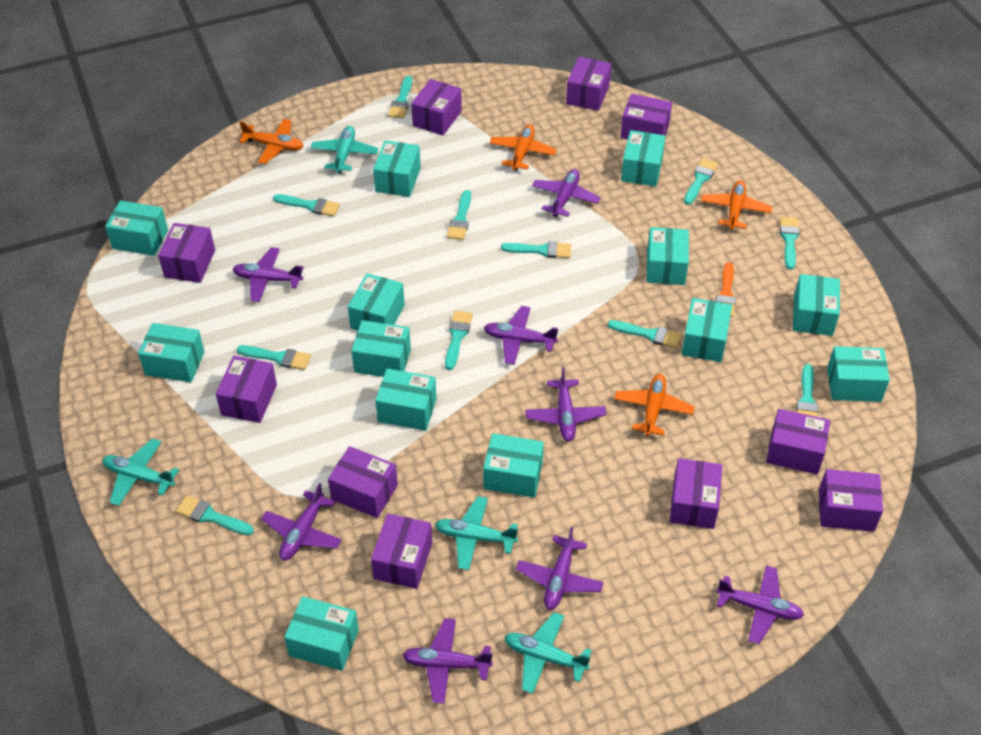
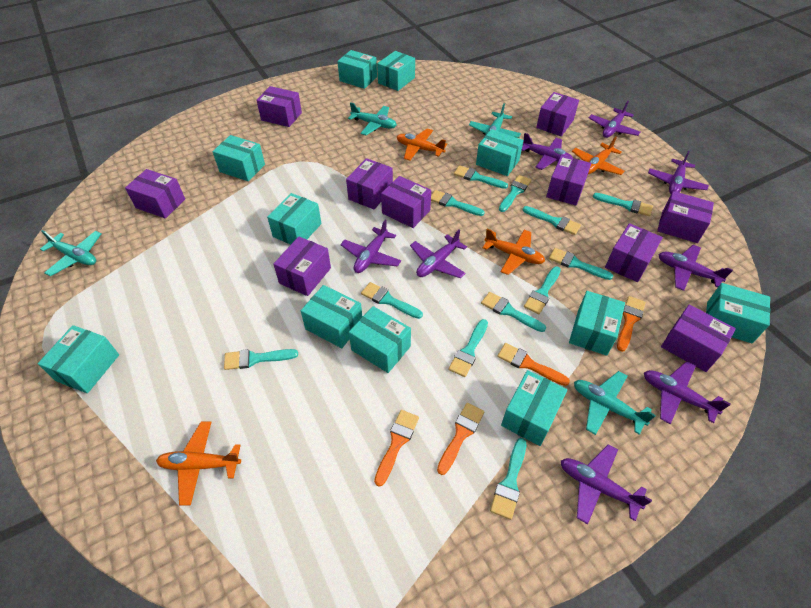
orange brush: 1 -> 4
turquoise box: 13 -> 11
turquoise brush: 11 -> 12

